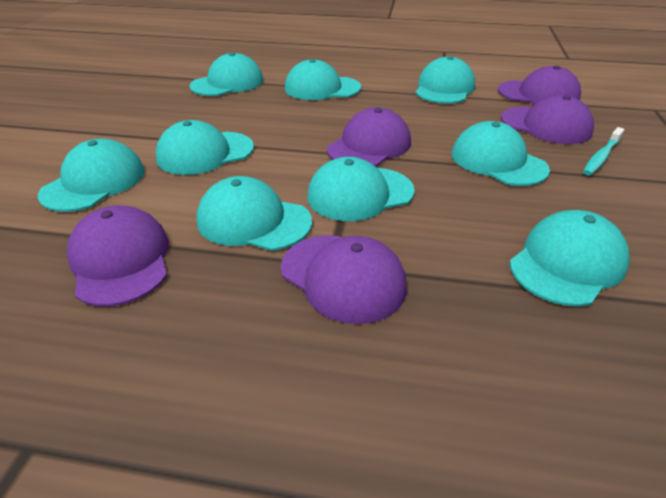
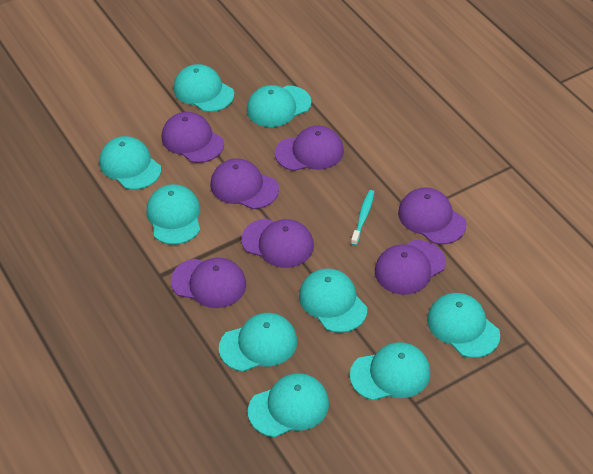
purple cap: 5 -> 7

